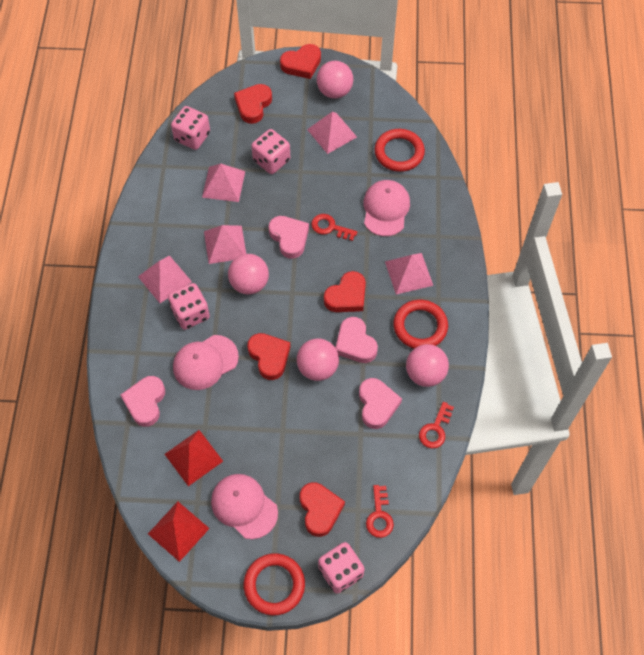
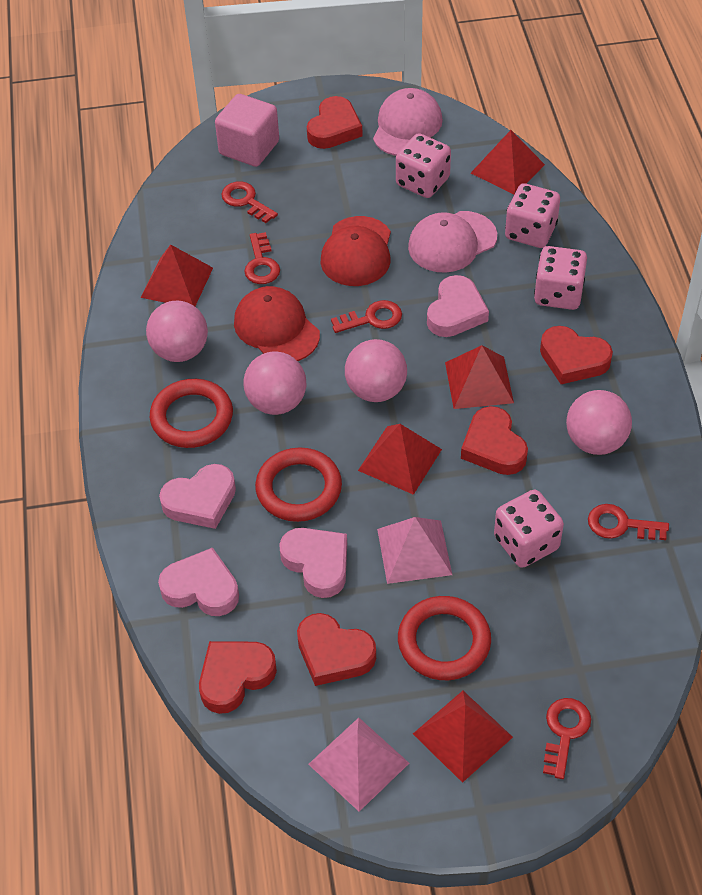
pink cap: 3 -> 2
pink cube: 0 -> 1
pink pyramid: 5 -> 2
red cap: 0 -> 2
red key: 3 -> 5
red pyramid: 2 -> 5

